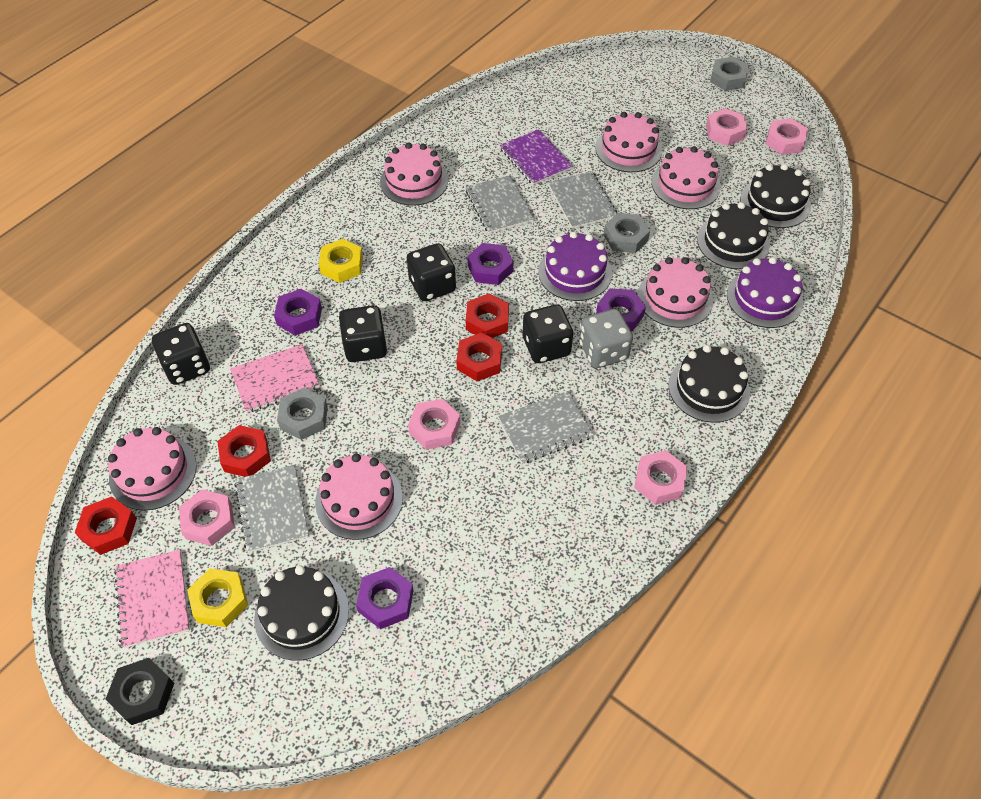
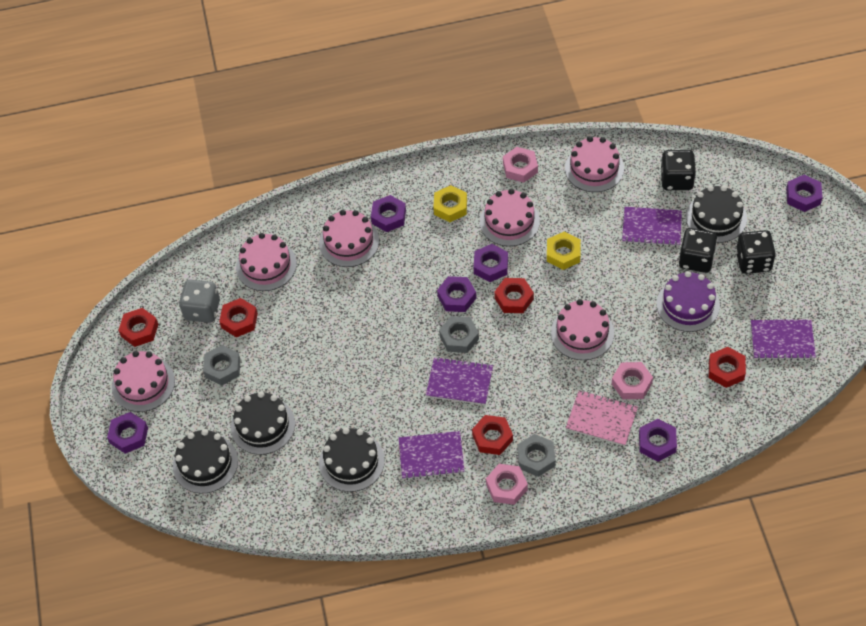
black dice: 4 -> 3
black nut: 1 -> 0
grey notebook: 4 -> 0
pink notebook: 2 -> 1
pink nut: 5 -> 3
purple cake: 2 -> 1
purple notebook: 1 -> 4
purple nut: 4 -> 6
red nut: 4 -> 5

